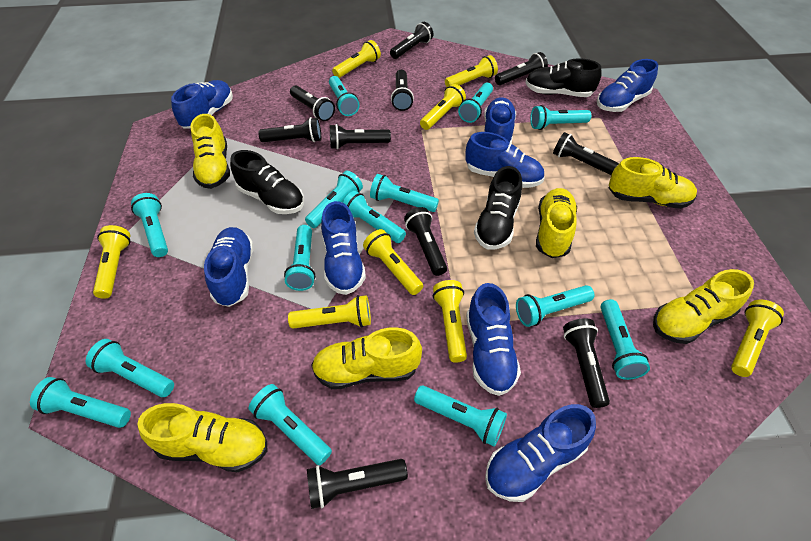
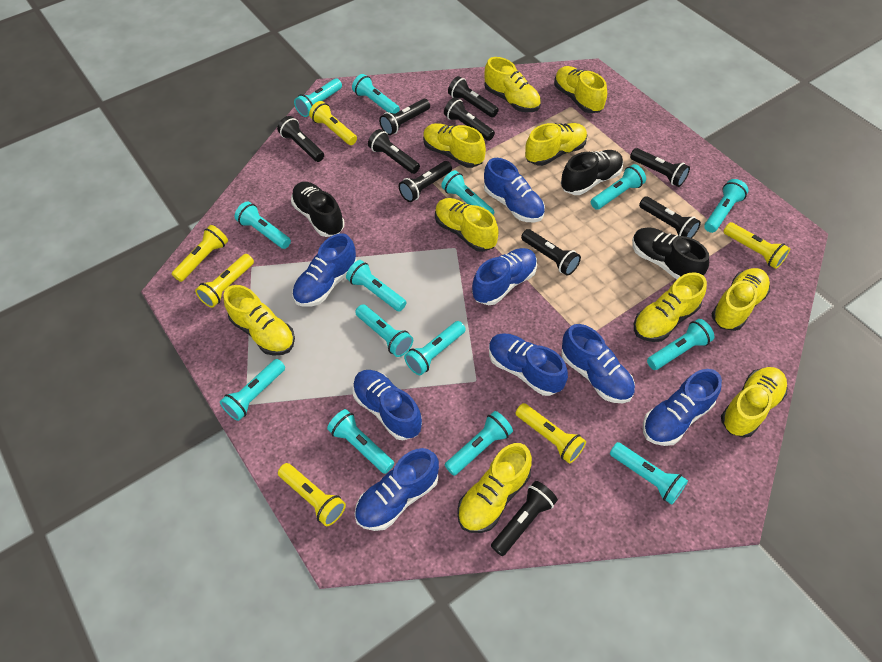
yellow flashlight: 8 -> 6
yellow shoe: 6 -> 10

